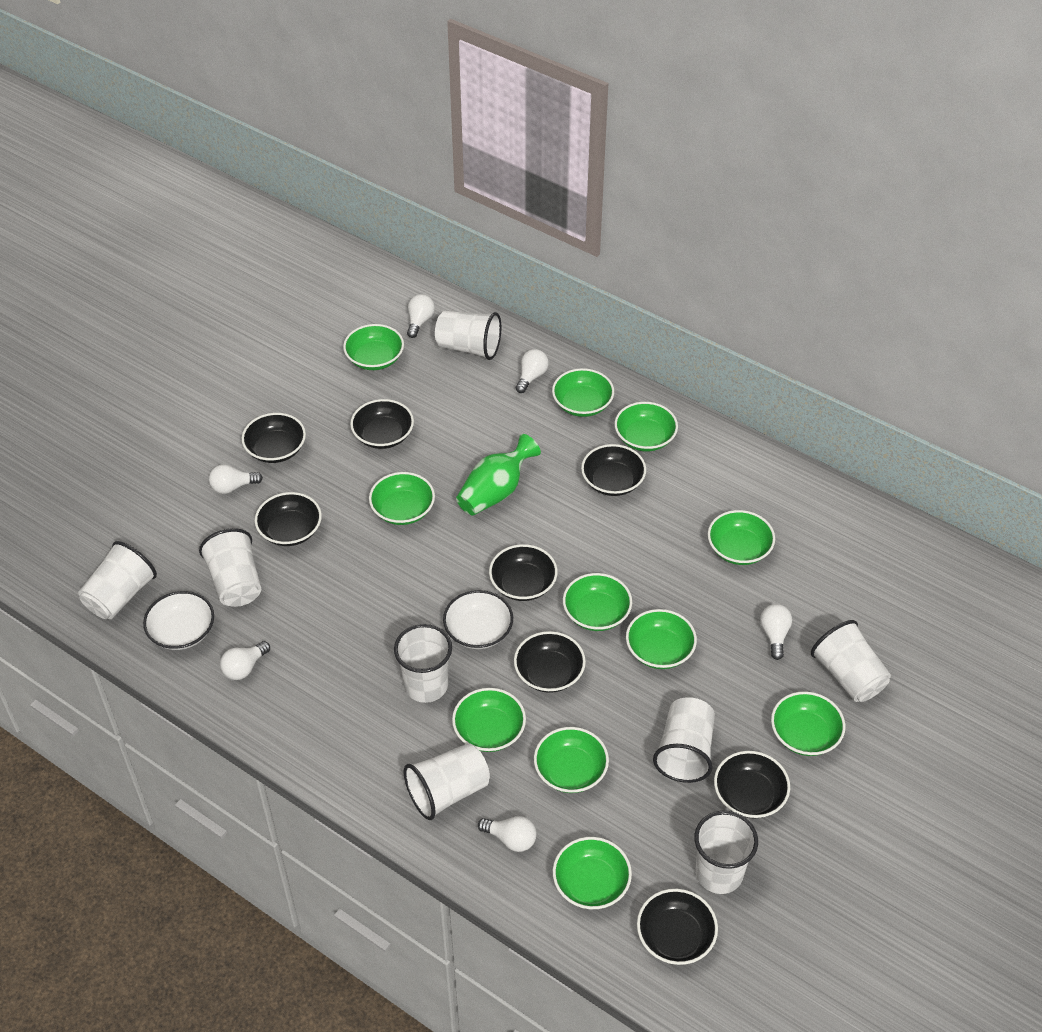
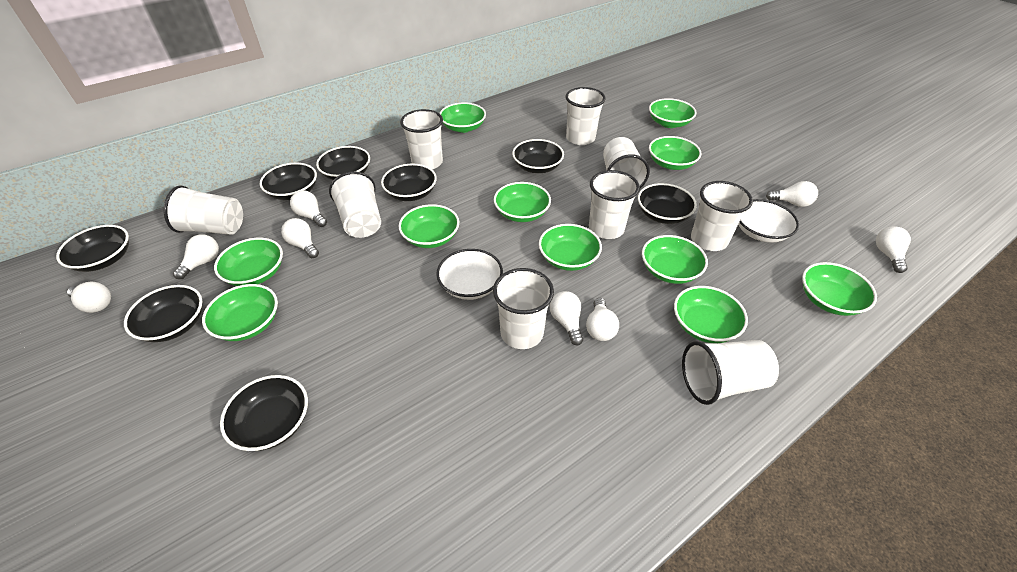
green vase: 1 -> 0
white cup: 8 -> 9
white light bulb: 6 -> 8

